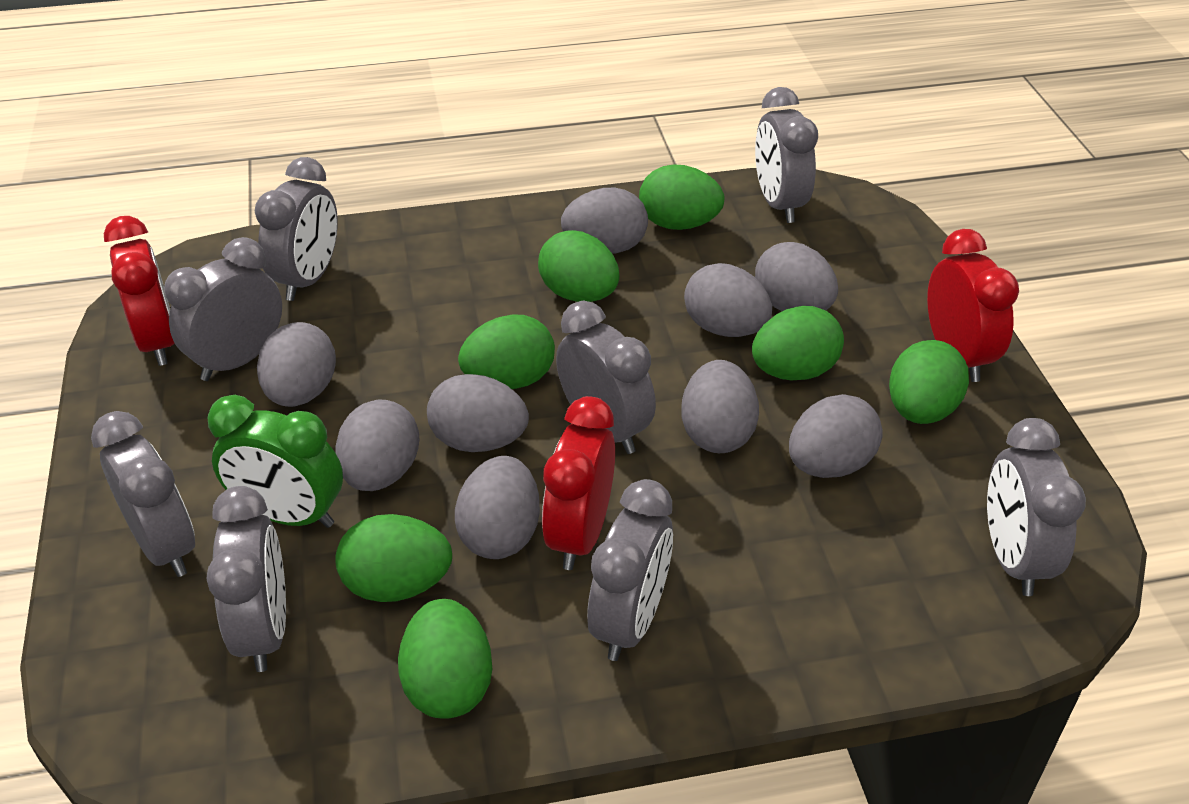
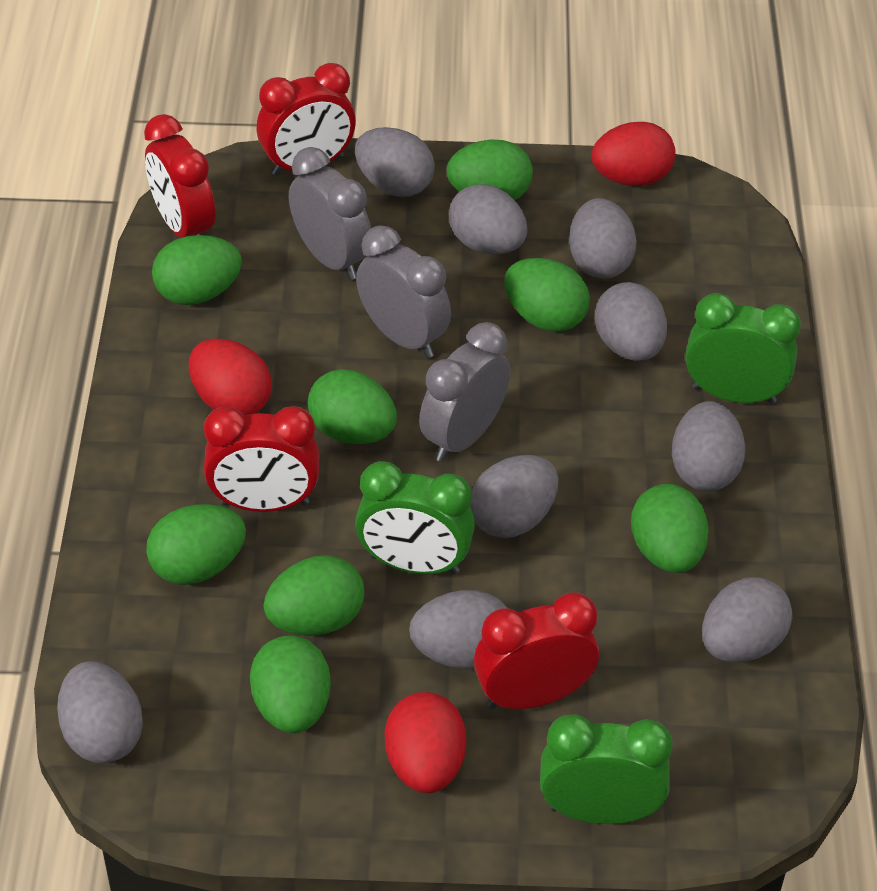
green clock: 1 -> 3
green egg: 7 -> 8
grey clock: 8 -> 3
red clock: 3 -> 4
red egg: 0 -> 3

